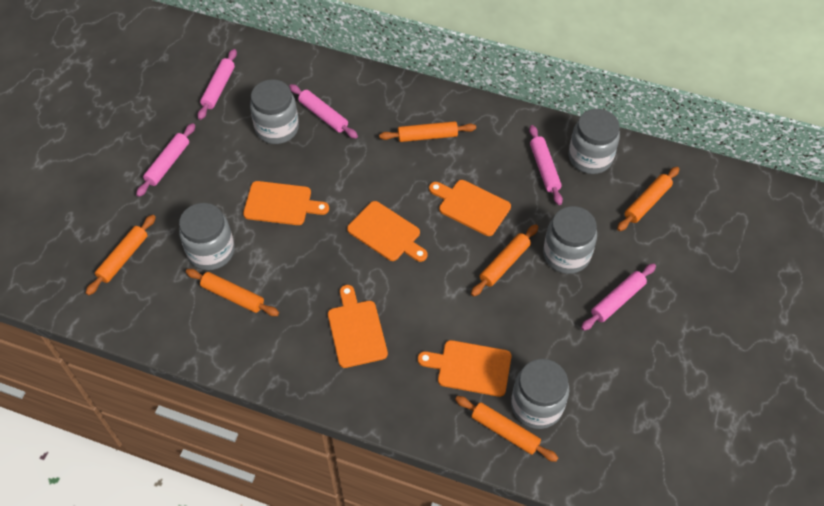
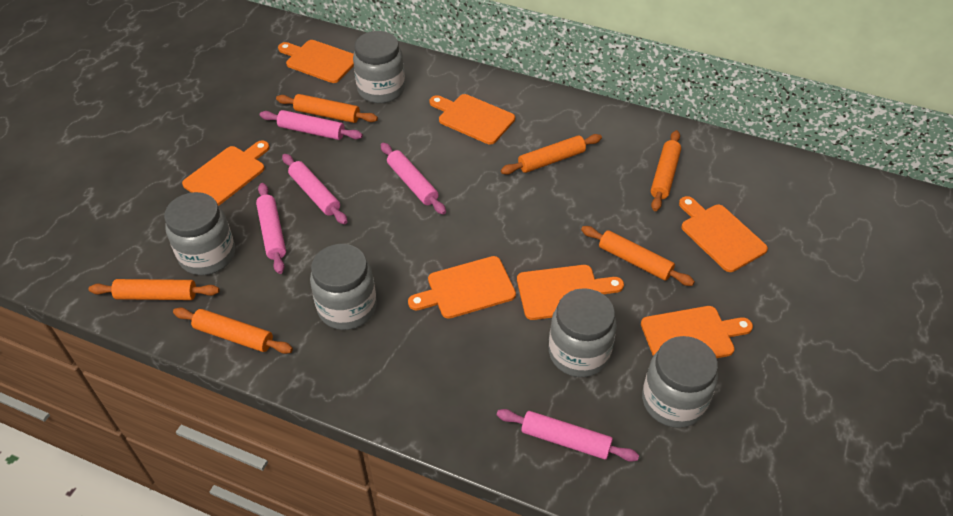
orange cutting board: 5 -> 7

